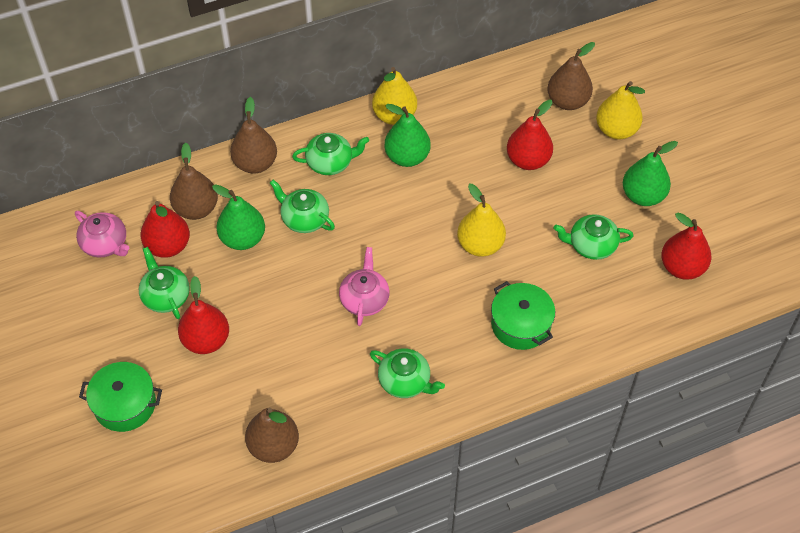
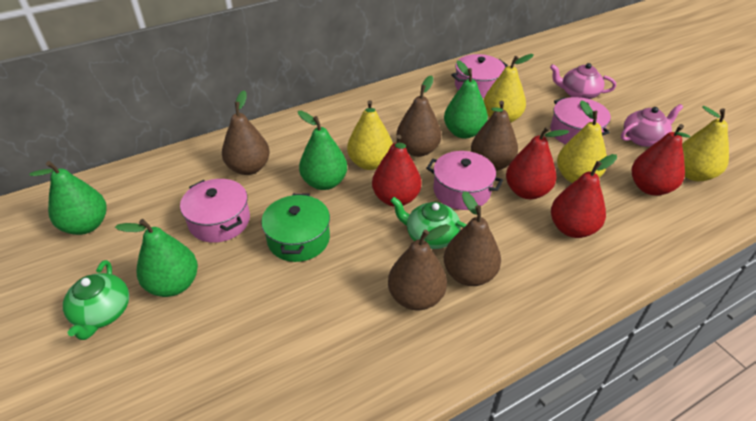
brown pear: 4 -> 5
green pear: 3 -> 4
green pot: 2 -> 1
green teapot: 5 -> 2
pink pot: 0 -> 4
yellow pear: 3 -> 4

